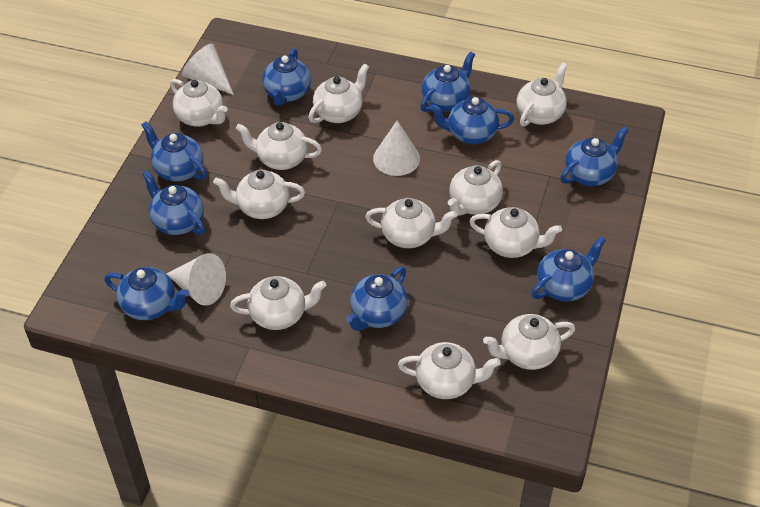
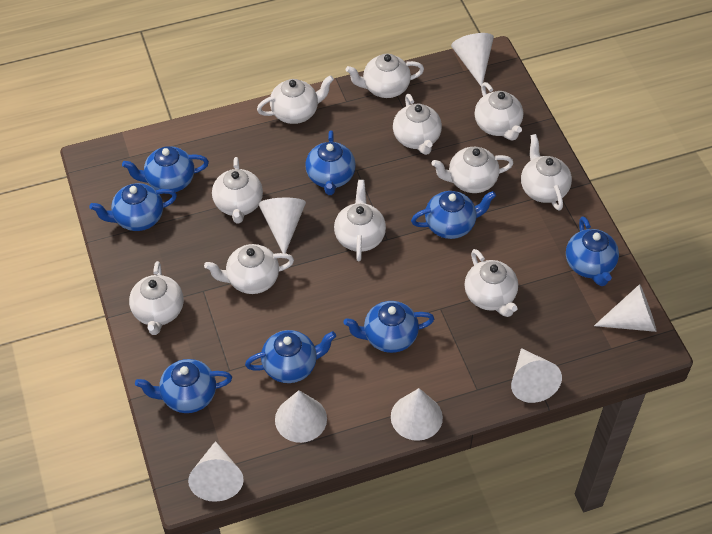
blue teapot: 9 -> 8
white cone: 3 -> 7

